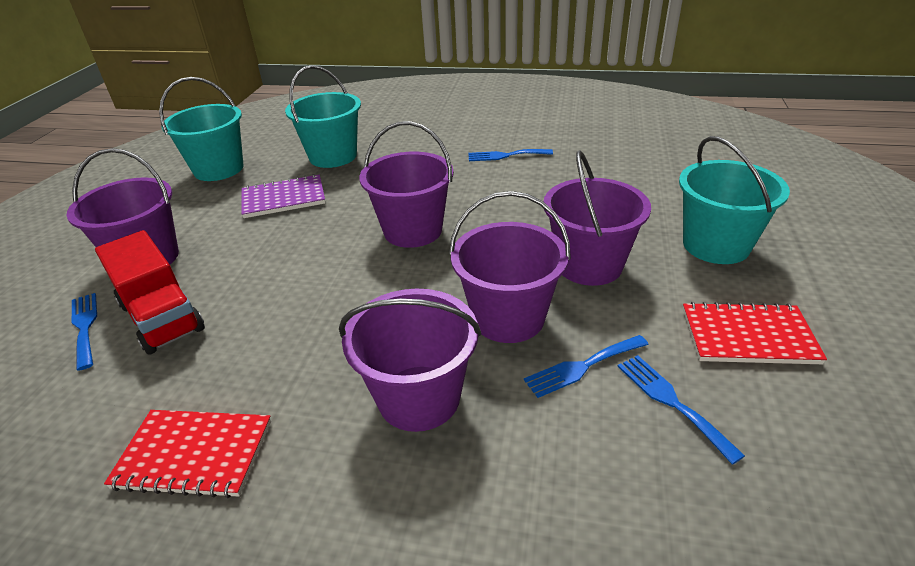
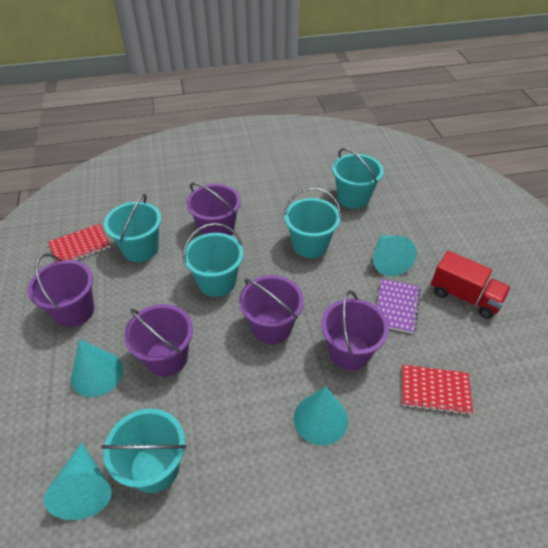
blue fork: 4 -> 0
turquoise bucket: 3 -> 5
turquoise cone: 0 -> 4

